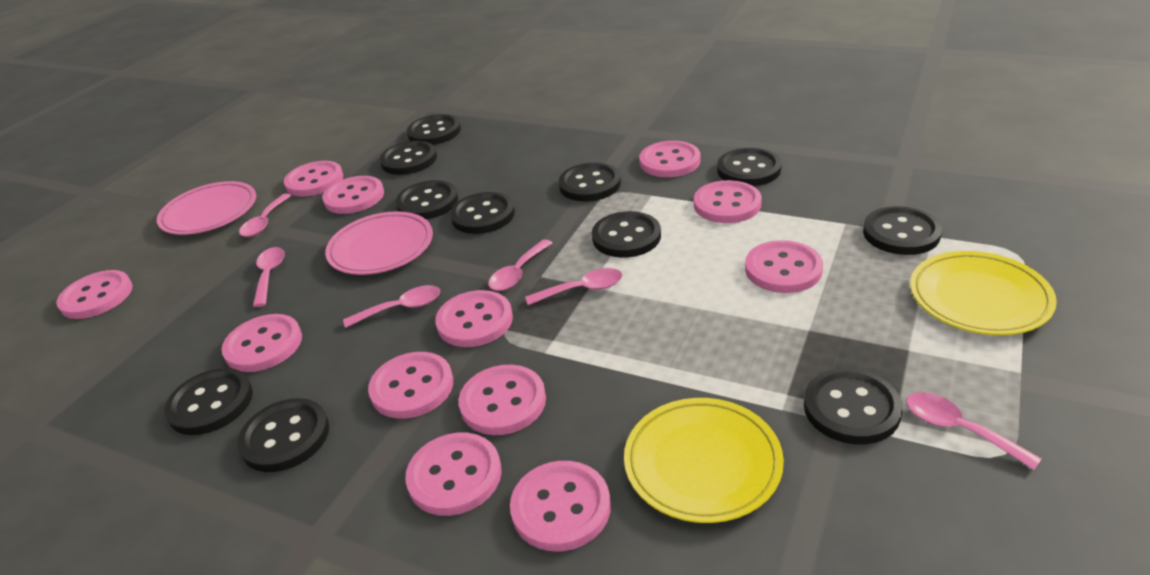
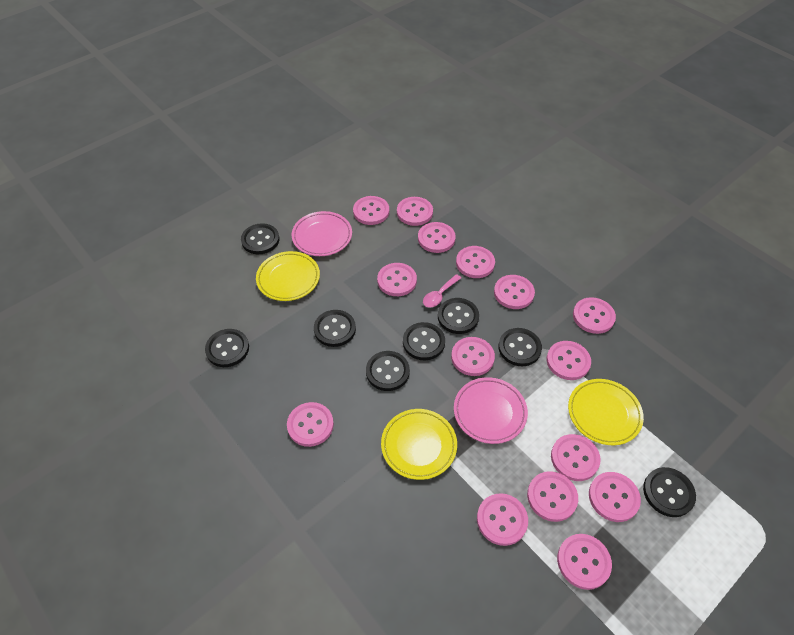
black button: 11 -> 8
pink button: 12 -> 15
pink spoon: 6 -> 1
yellow plate: 2 -> 3

